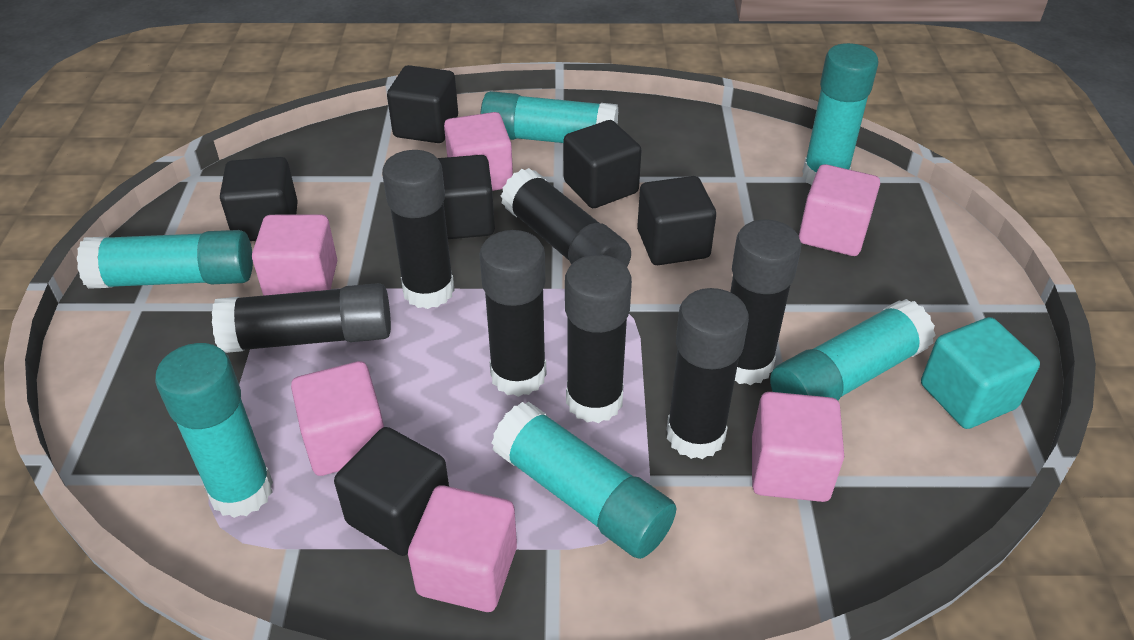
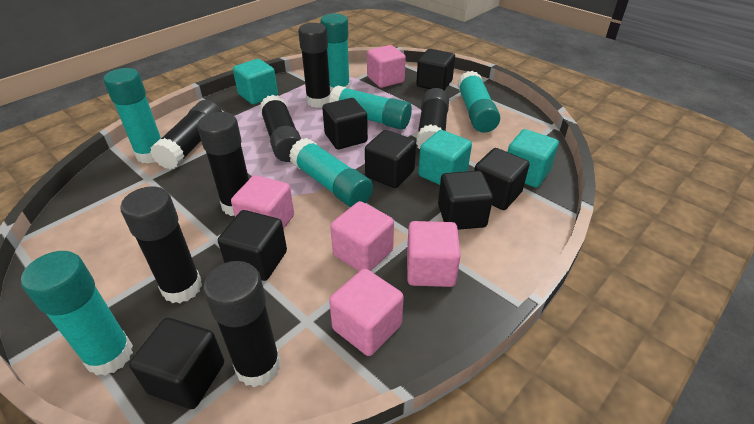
black cube: 6 -> 7
pink cube: 6 -> 5
turquoise cube: 1 -> 3

